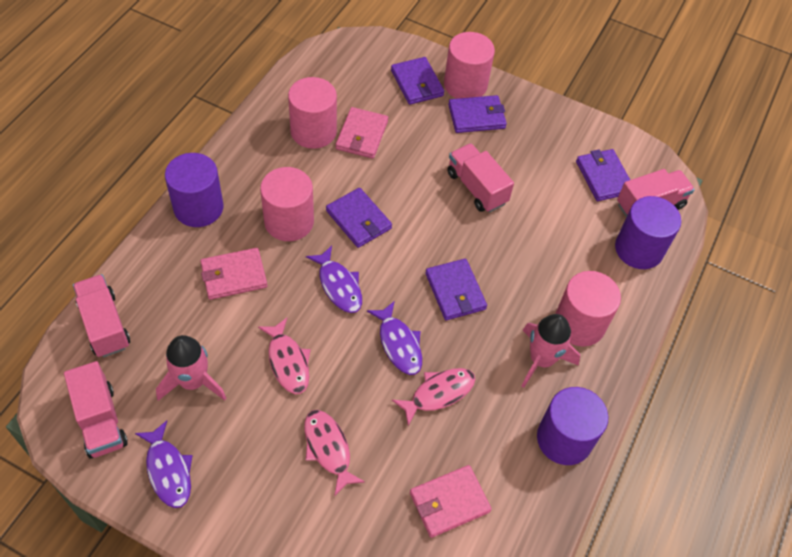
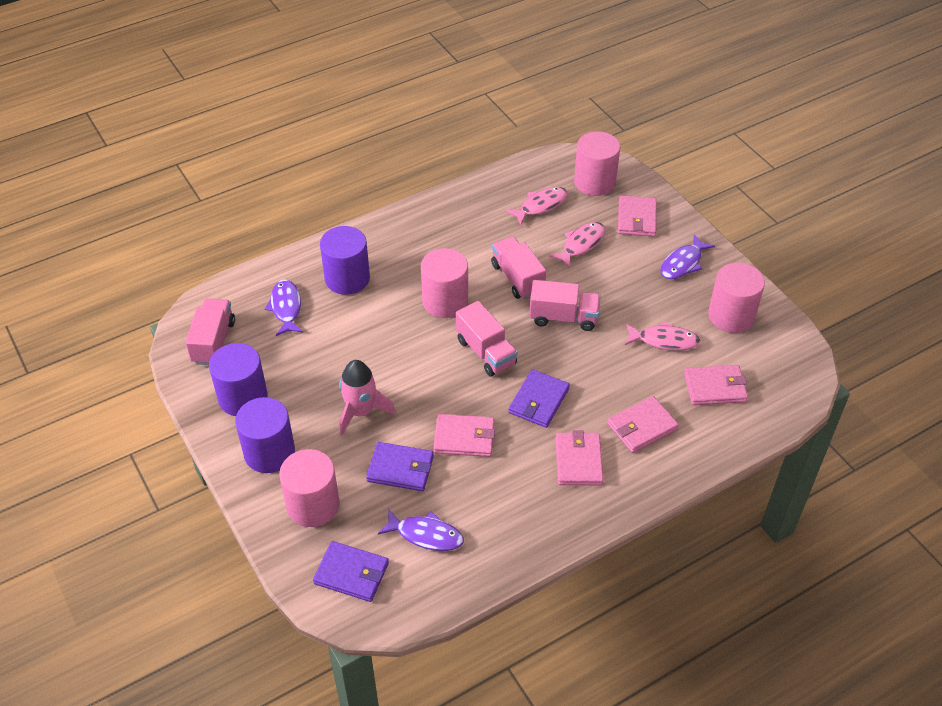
pink rocket: 2 -> 1
pink wallet: 3 -> 5
purple wallet: 5 -> 3

